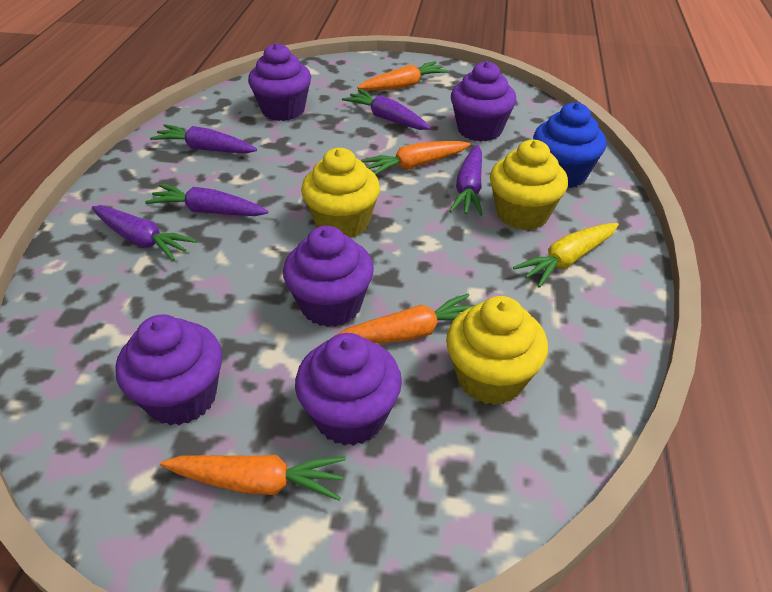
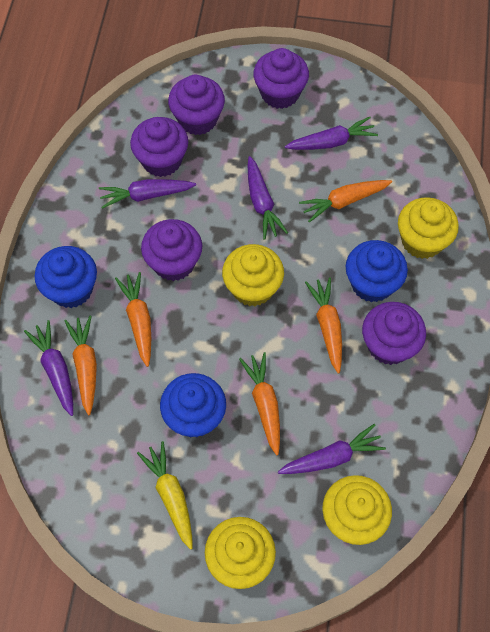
blue cupcake: 1 -> 3
orange carrot: 4 -> 5
yellow cupcake: 3 -> 4

